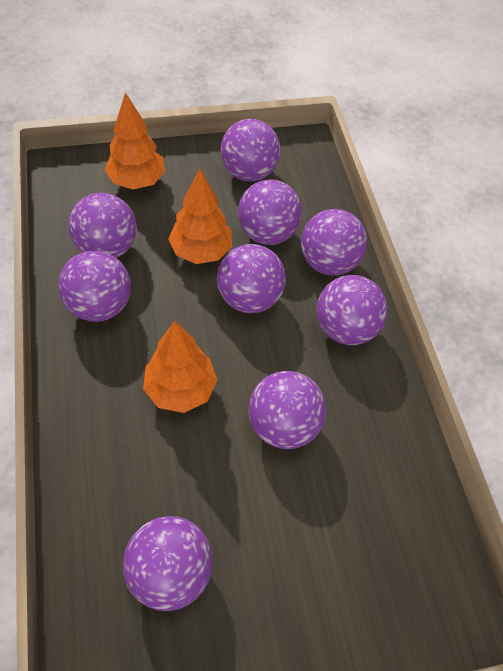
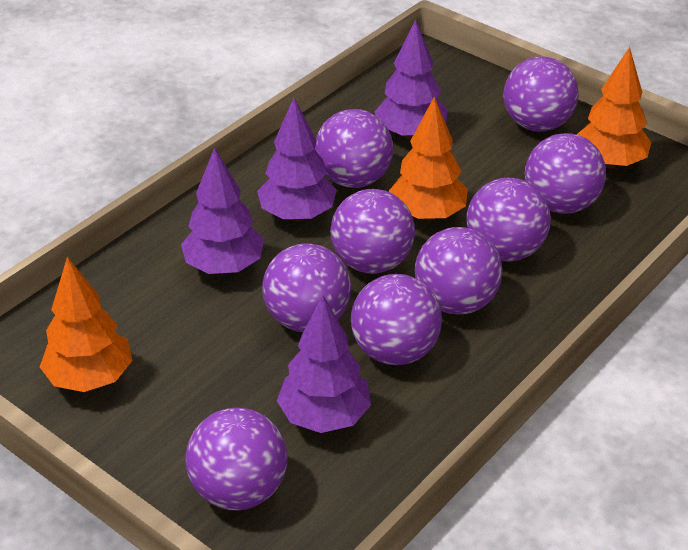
purple tree: 0 -> 4

